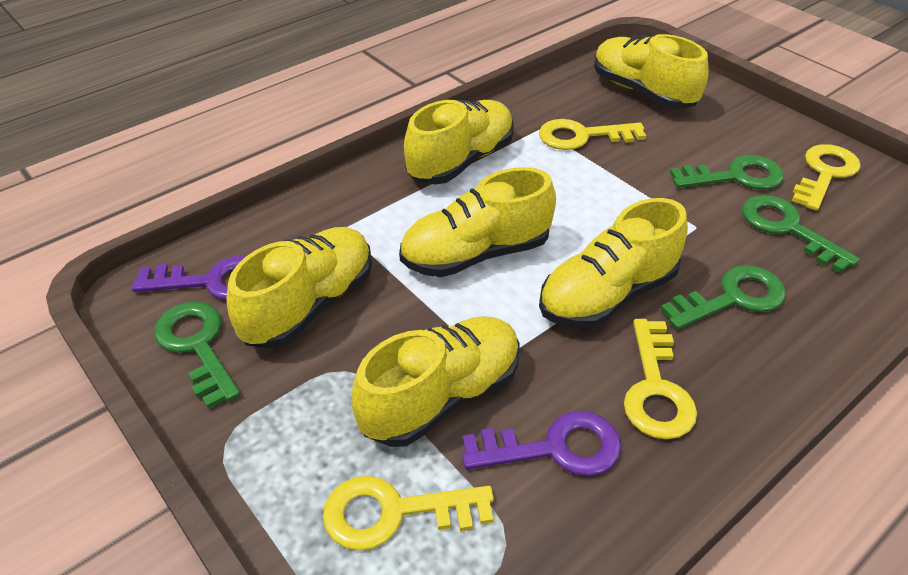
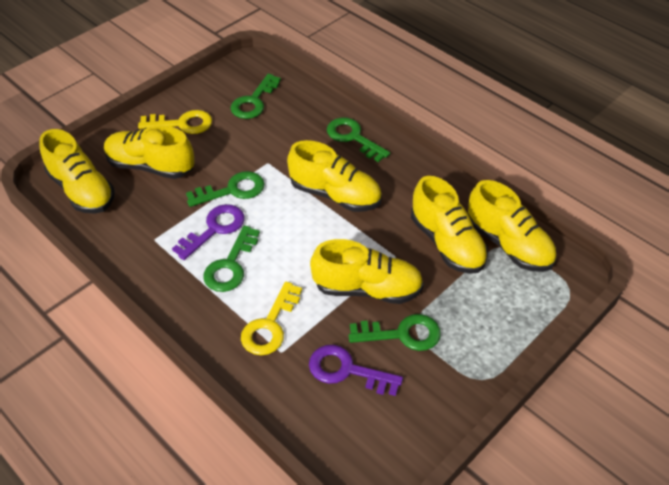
green key: 4 -> 5
yellow key: 4 -> 2

